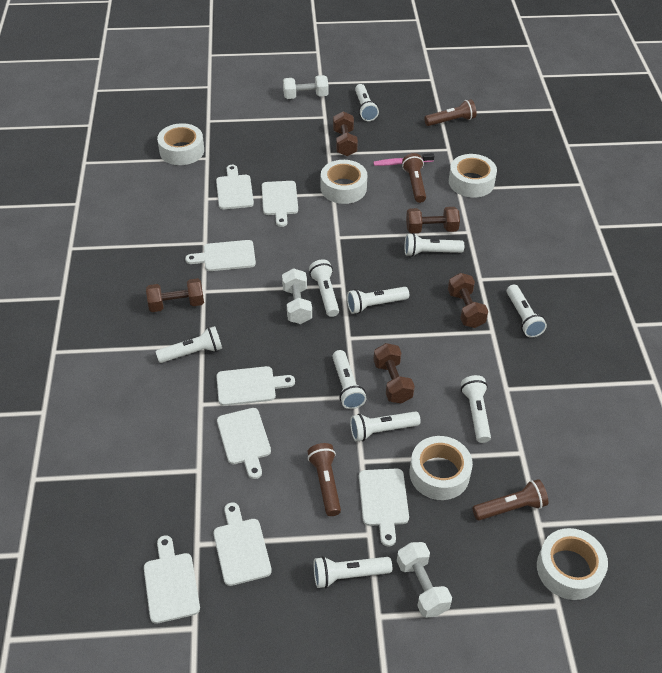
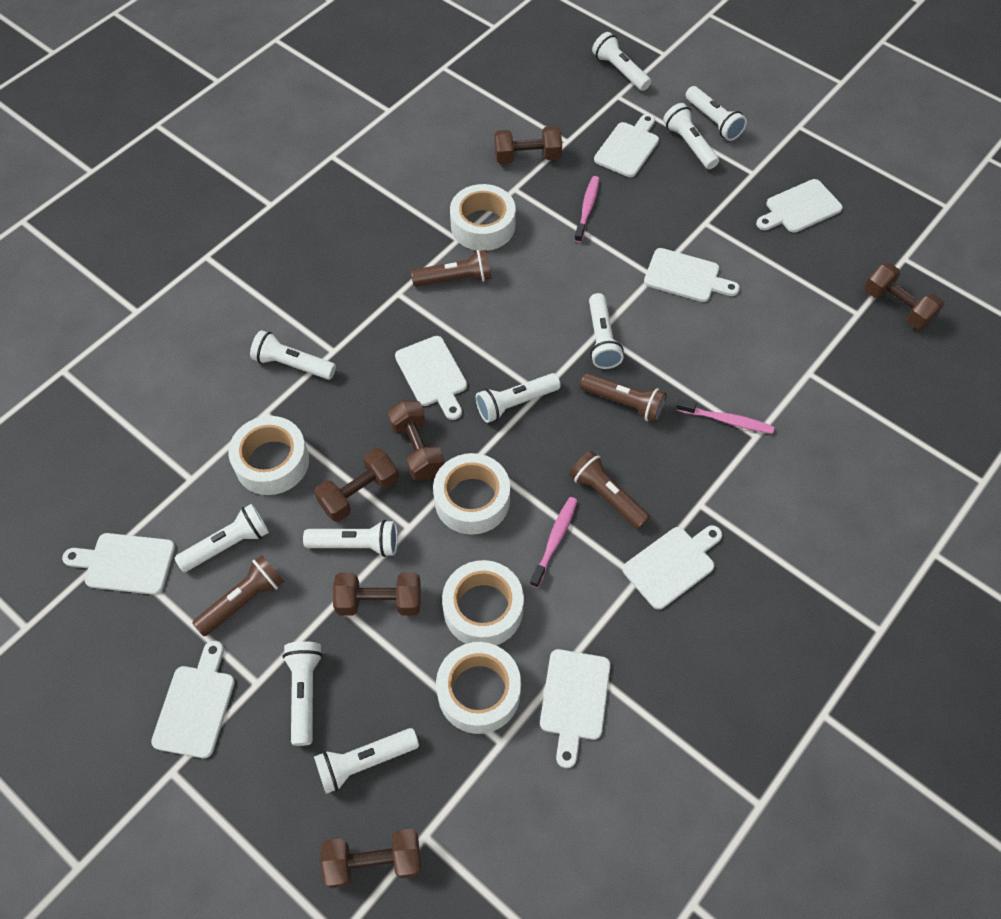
brown dumbbell: 5 -> 6
pink toothbrush: 1 -> 3
white dumbbell: 3 -> 0

